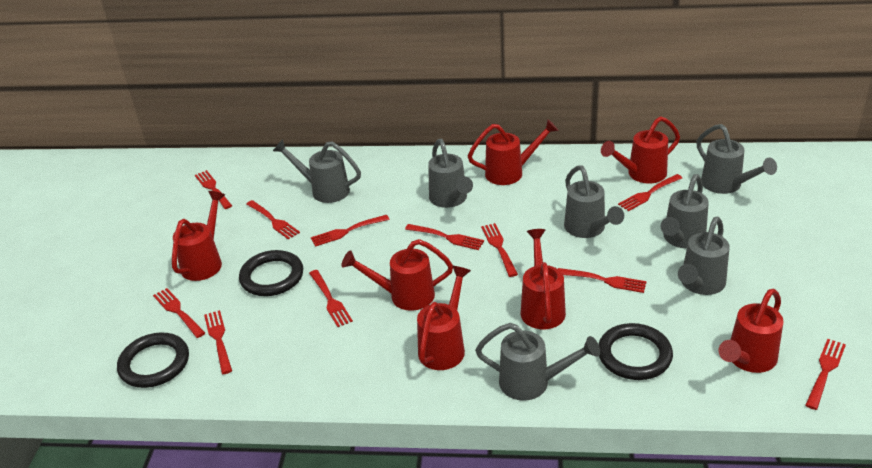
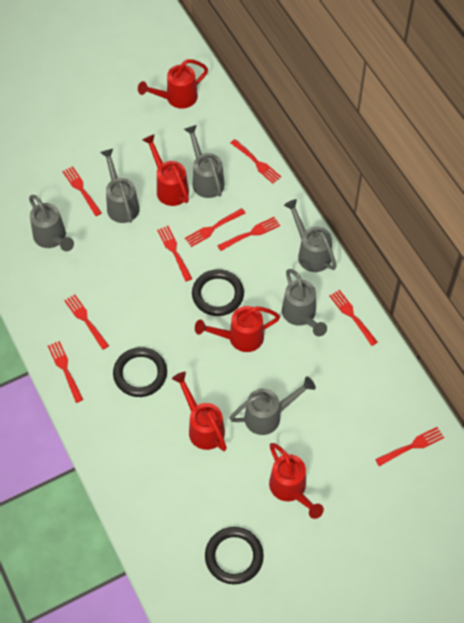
grey watering can: 7 -> 6
red fork: 11 -> 9
red watering can: 7 -> 5

